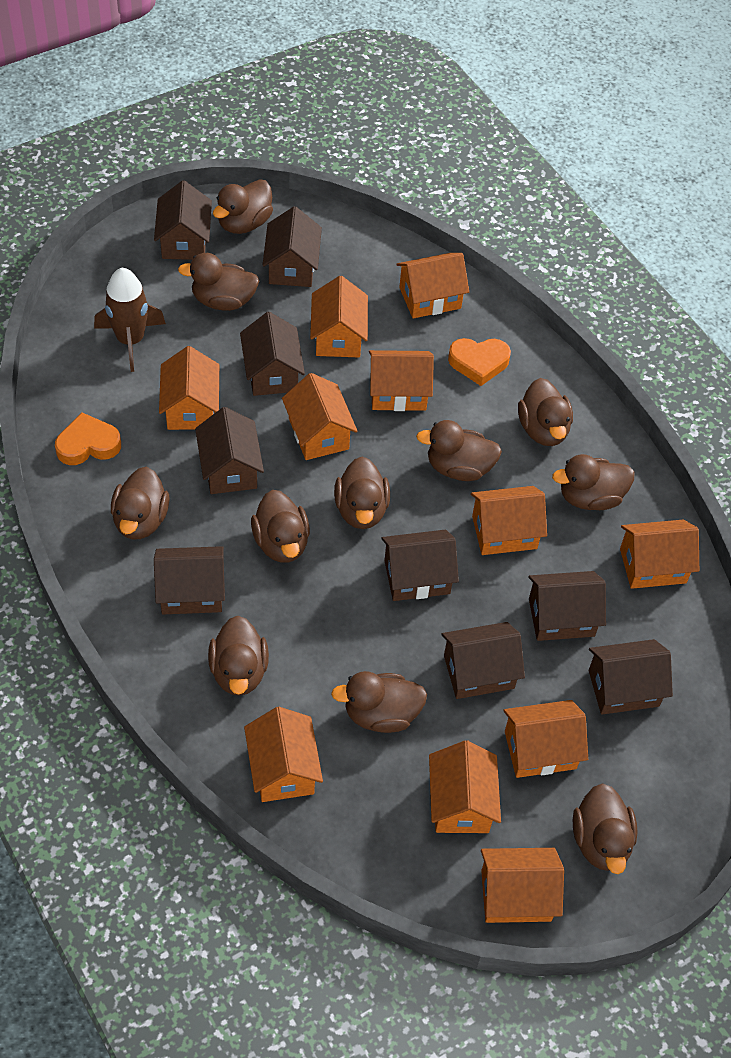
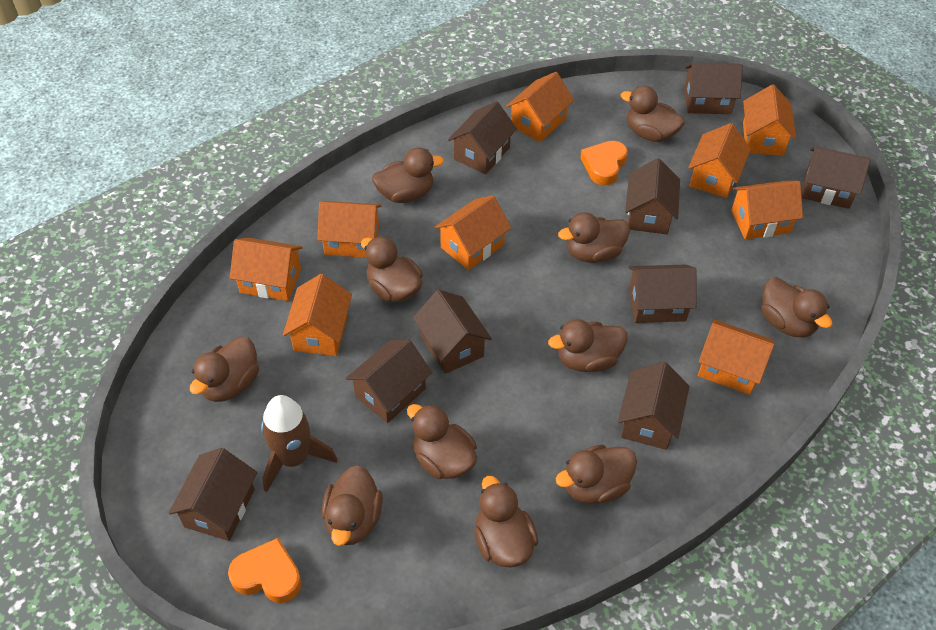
orange house: 11 -> 9

